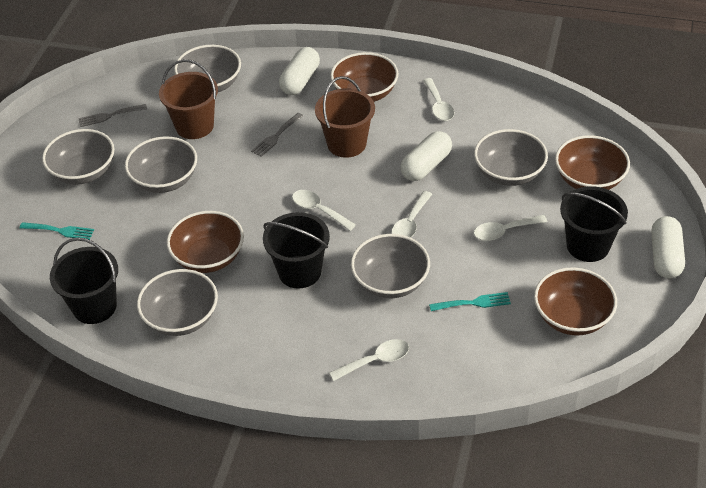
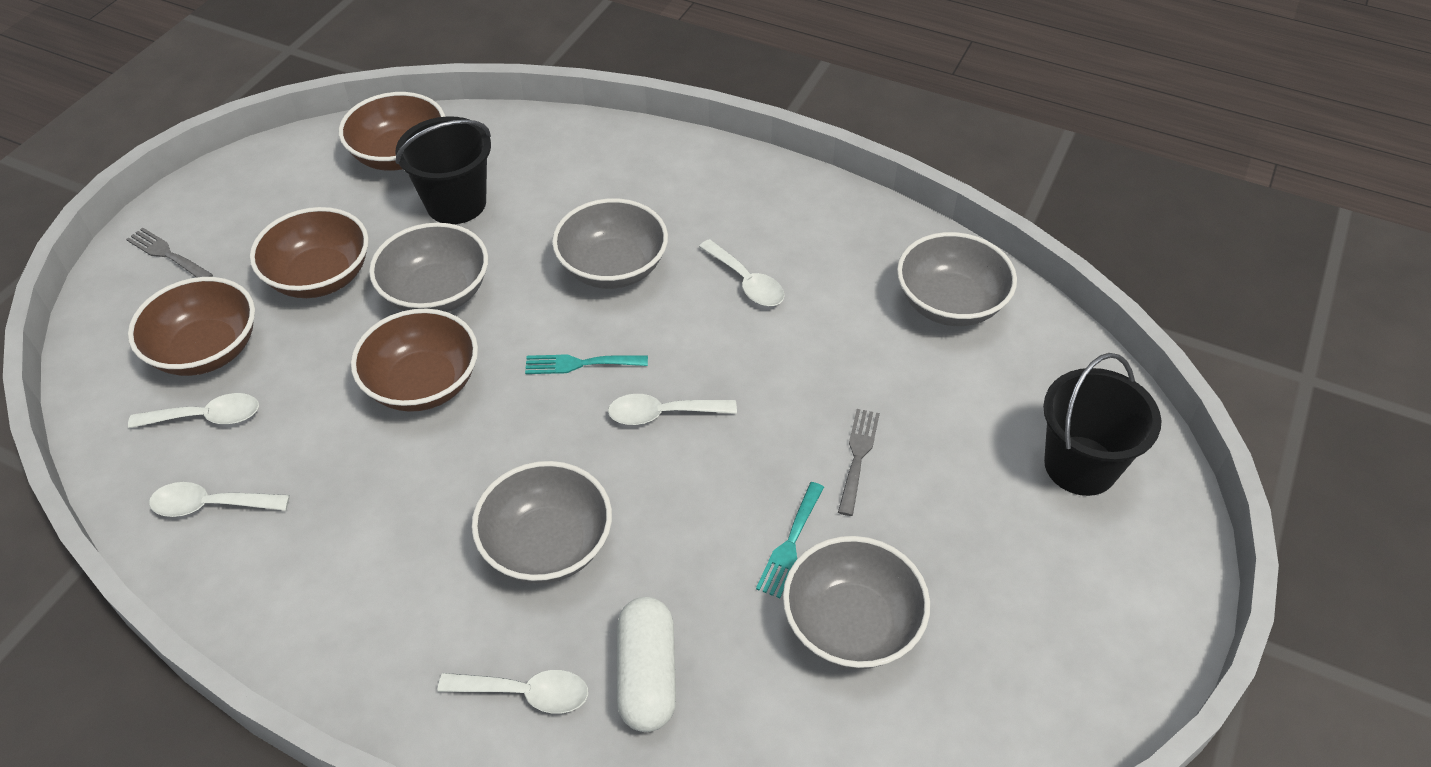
black bucket: 3 -> 2
brown bucket: 2 -> 0
grey bowl: 6 -> 5
white capsule: 3 -> 1

